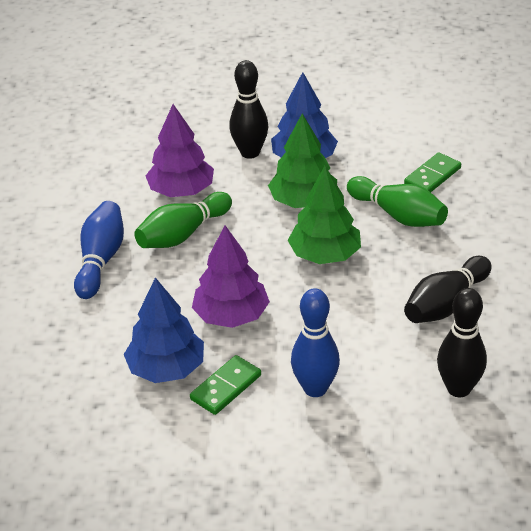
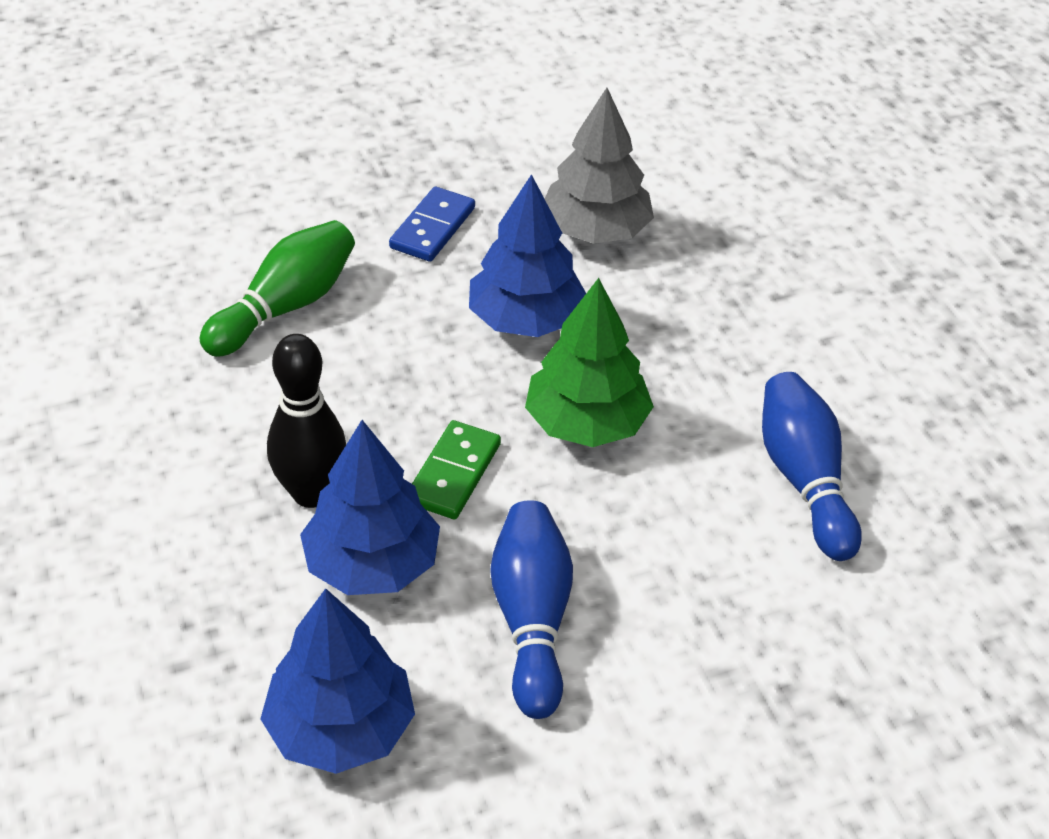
black bowling pin: 3 -> 1
blue domino: 0 -> 1
blue tree: 2 -> 3
green bowling pin: 2 -> 1
green domino: 2 -> 1
green tree: 2 -> 1
grey tree: 0 -> 1
purple tree: 2 -> 0

